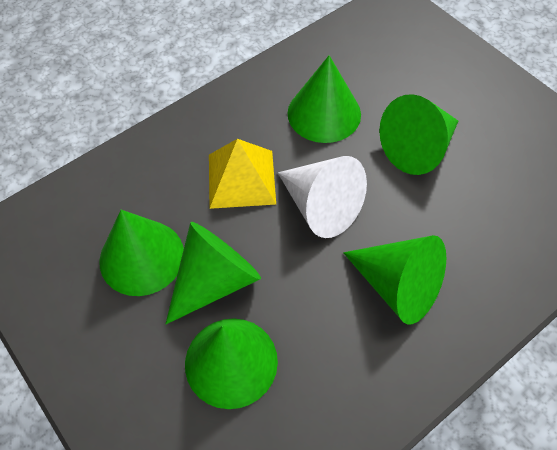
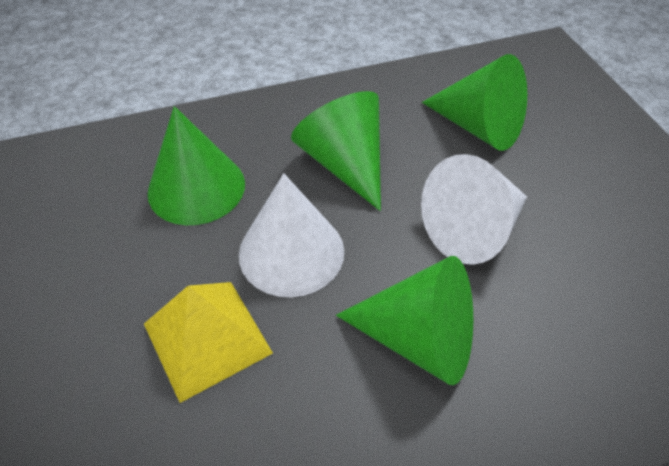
green cone: 6 -> 4
white cone: 1 -> 2

